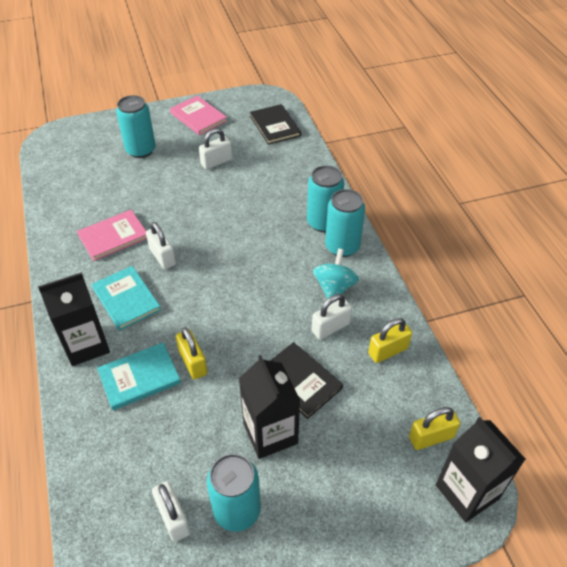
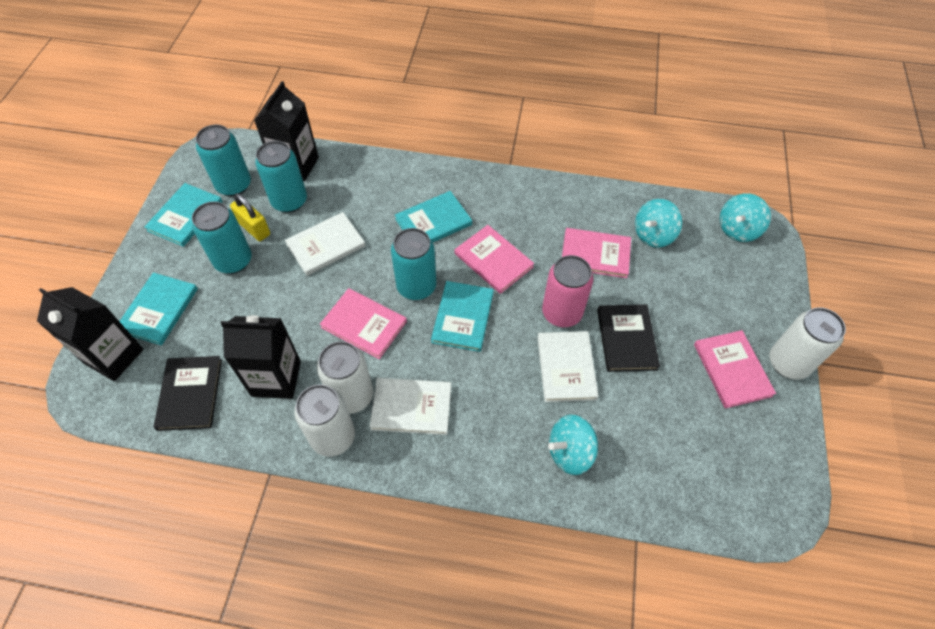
pink book: 2 -> 4
pink can: 0 -> 1
turquoise book: 2 -> 4
turquoise spinning top: 1 -> 3
white book: 0 -> 3
white can: 0 -> 3
white padlock: 4 -> 0
yellow padlock: 3 -> 1

